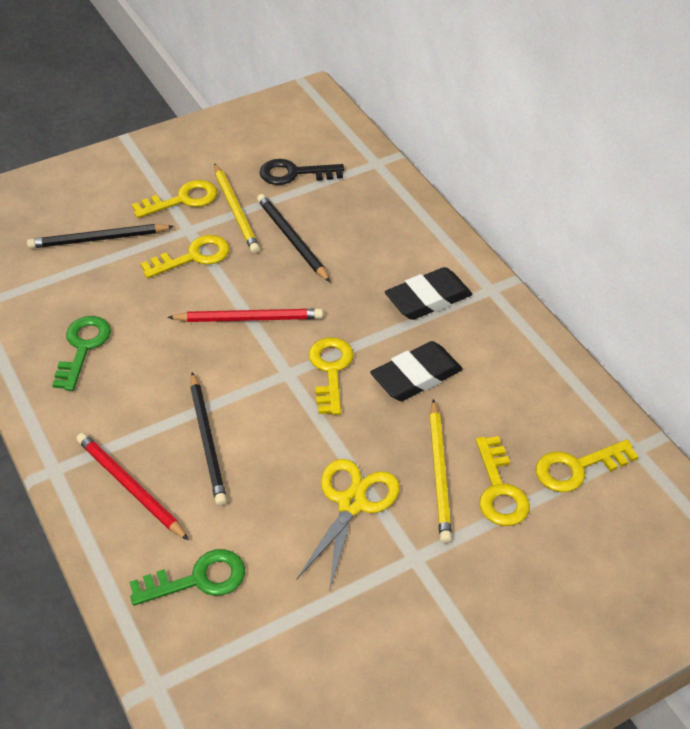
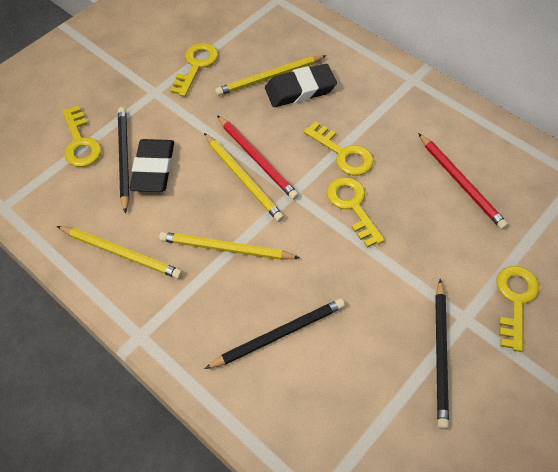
black key: 1 -> 0
green key: 2 -> 0
yellow pencil: 2 -> 4
yellow scissors: 1 -> 0

